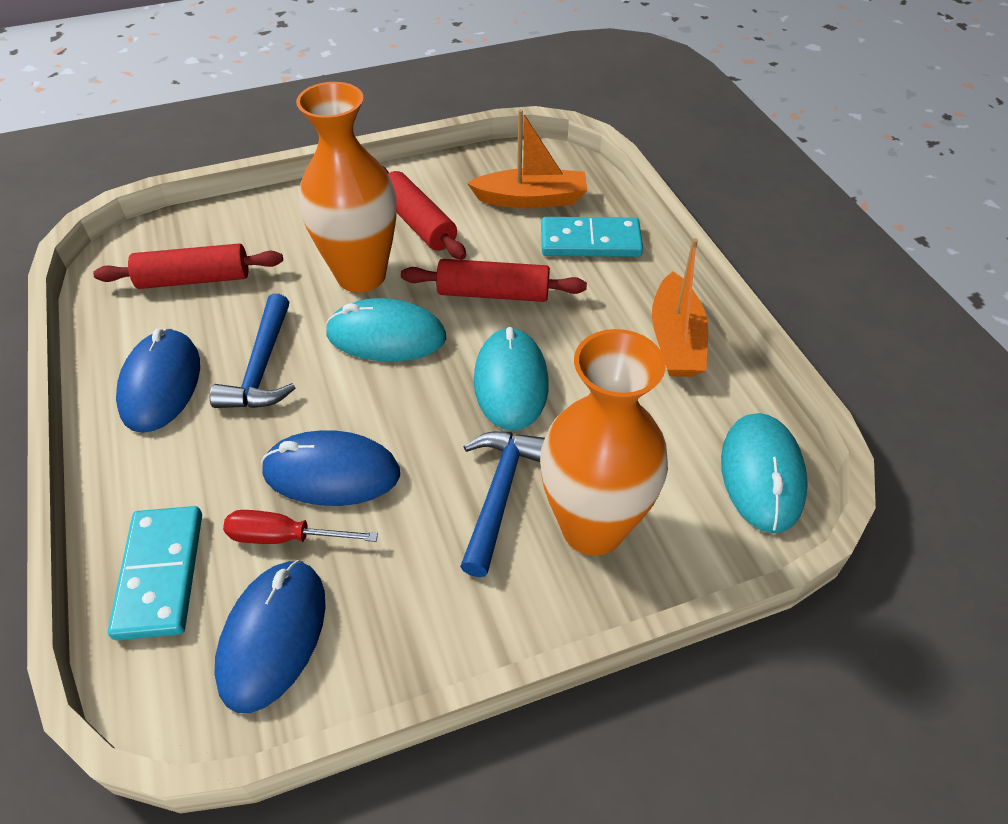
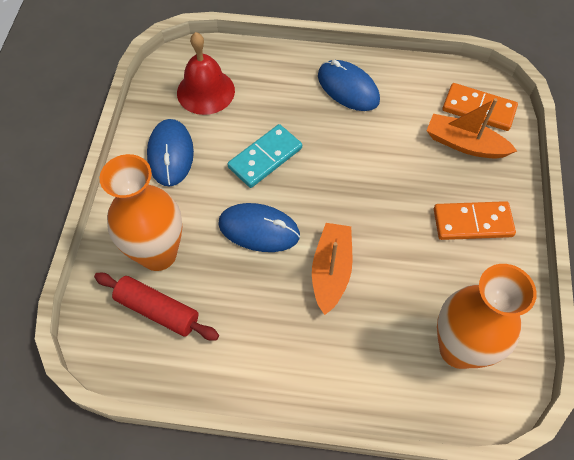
blue hammer: 2 -> 0
orange domino: 0 -> 2
red bell: 0 -> 1
red rolling pin: 3 -> 1
red screwdriver: 1 -> 0
turquoise domino: 2 -> 1
turquoise mouse: 3 -> 0

